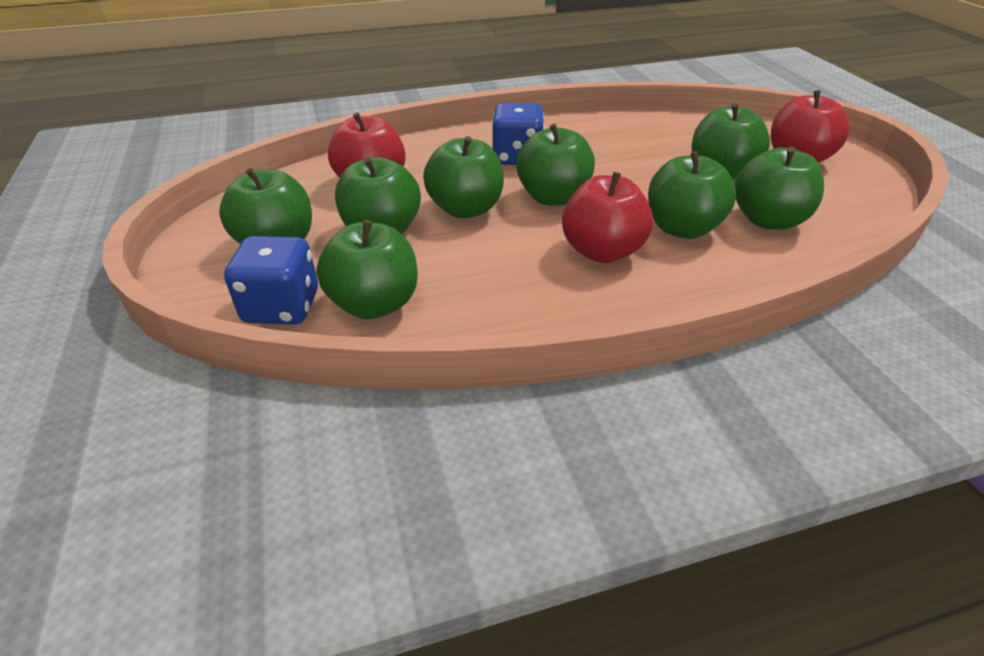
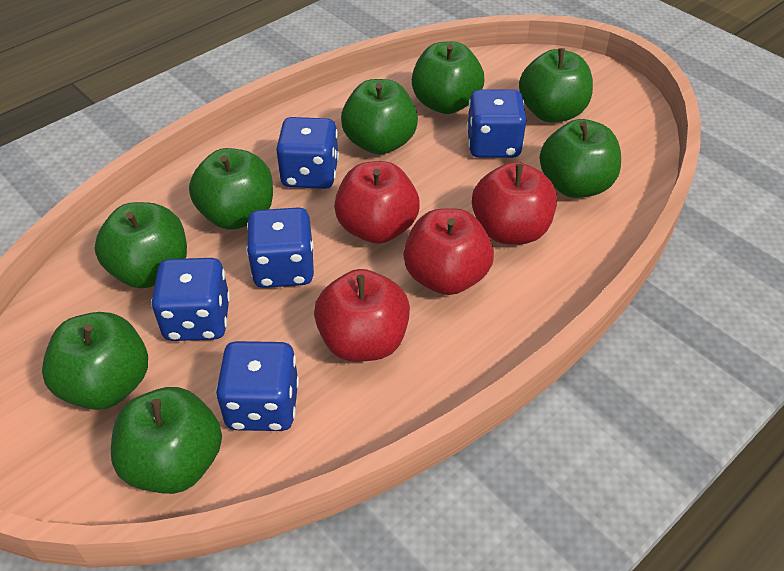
blue dice: 2 -> 5
red apple: 3 -> 4

